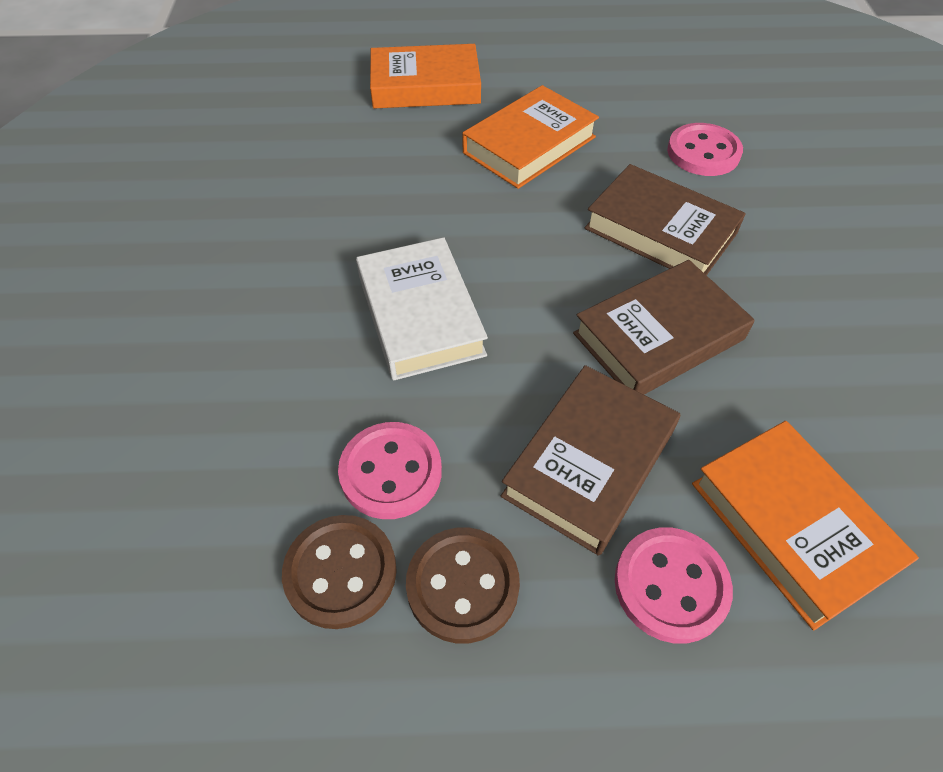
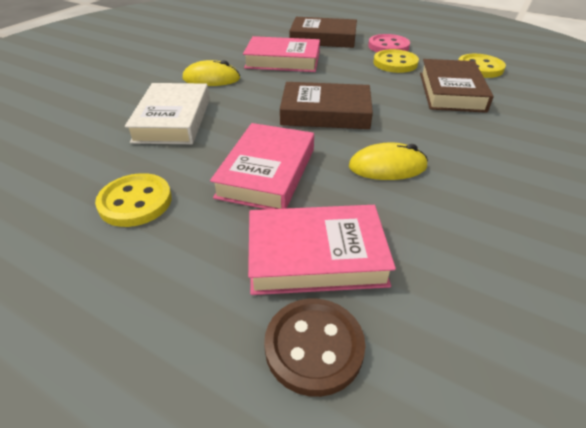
brown button: 2 -> 1
orange book: 3 -> 0
pink book: 0 -> 3
pink button: 3 -> 1
yellow button: 0 -> 3
yellow mouse: 0 -> 2

